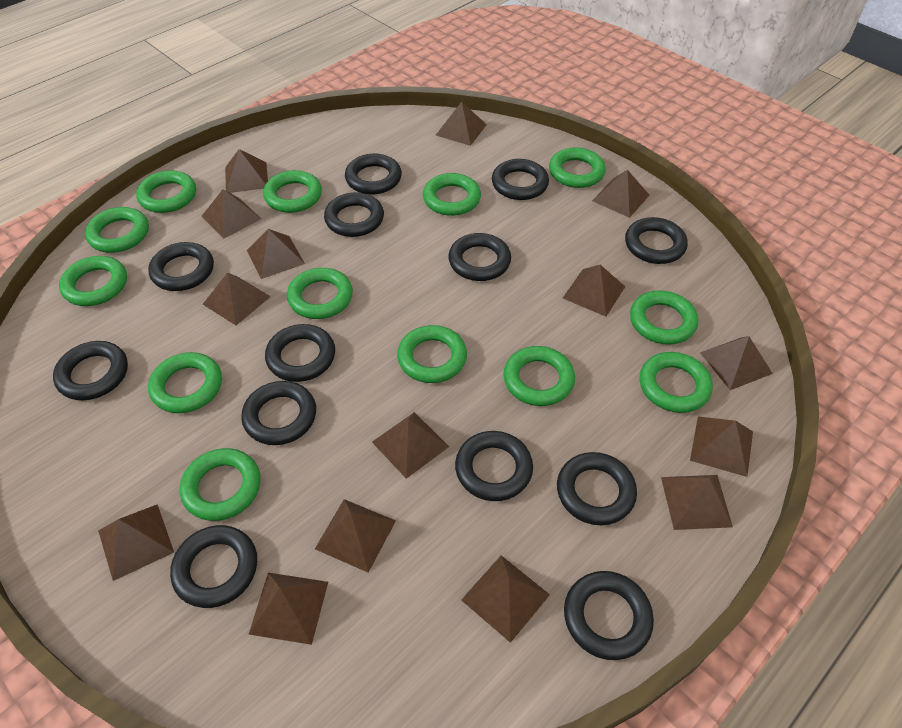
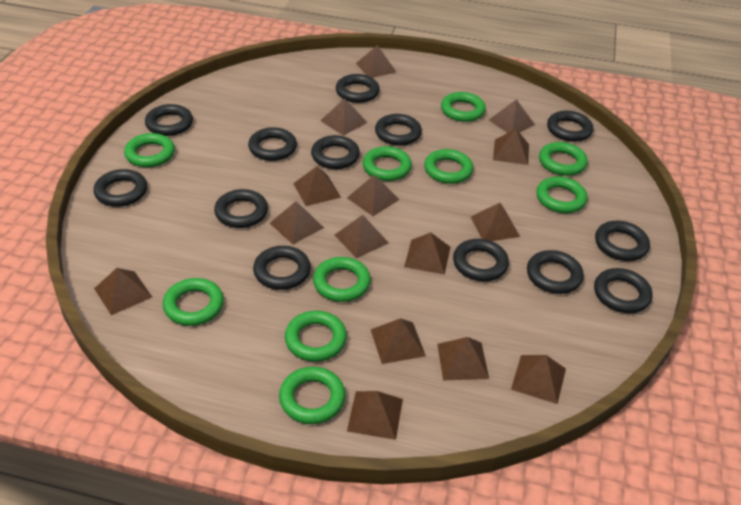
green ring: 13 -> 10

